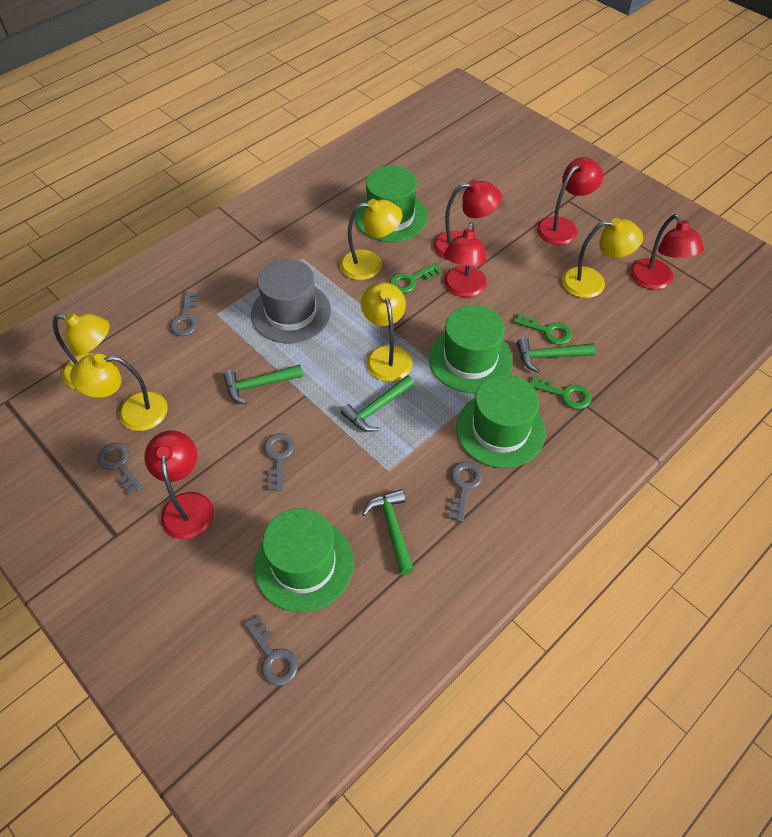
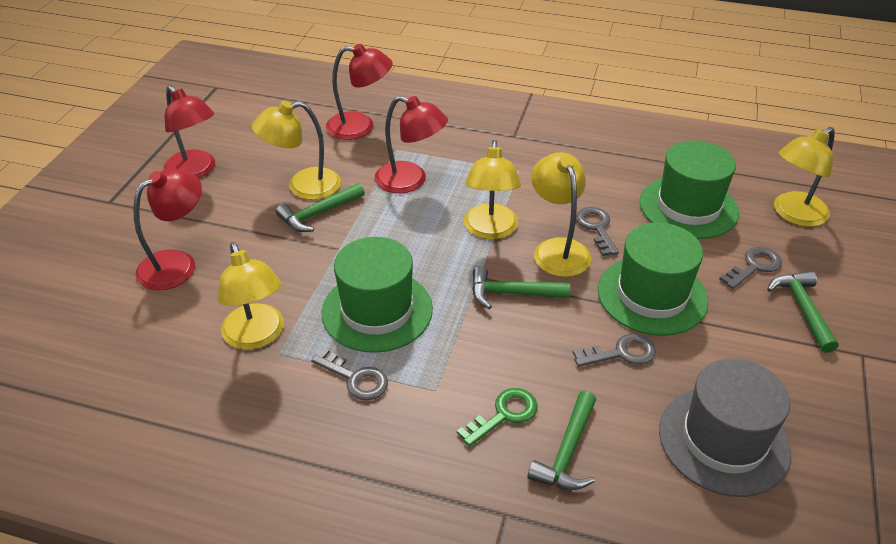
green hat: 4 -> 3
green key: 3 -> 1
grey key: 5 -> 4
red lamp: 5 -> 4

